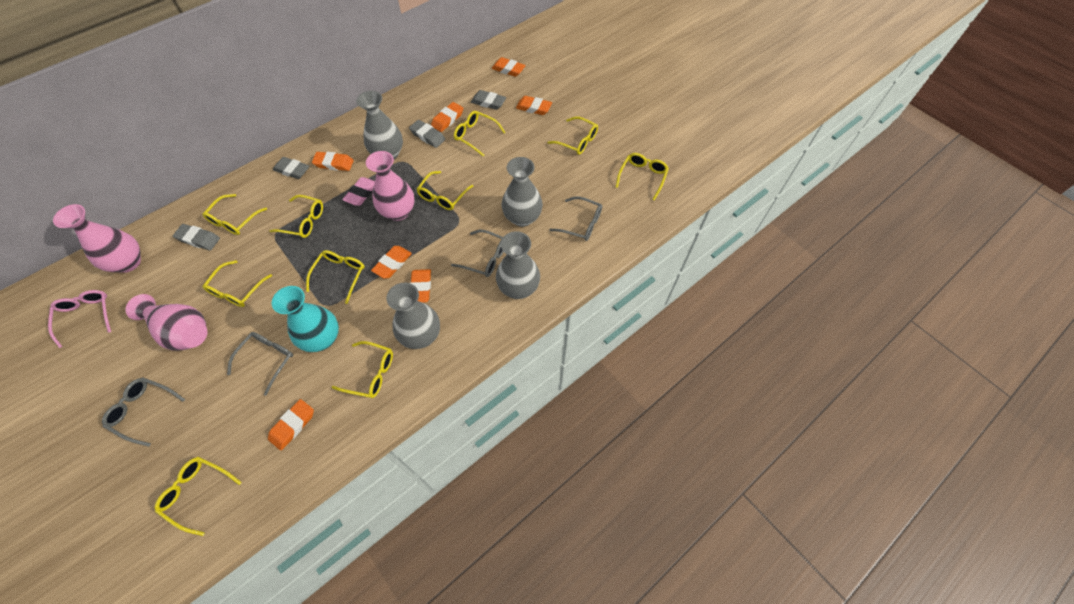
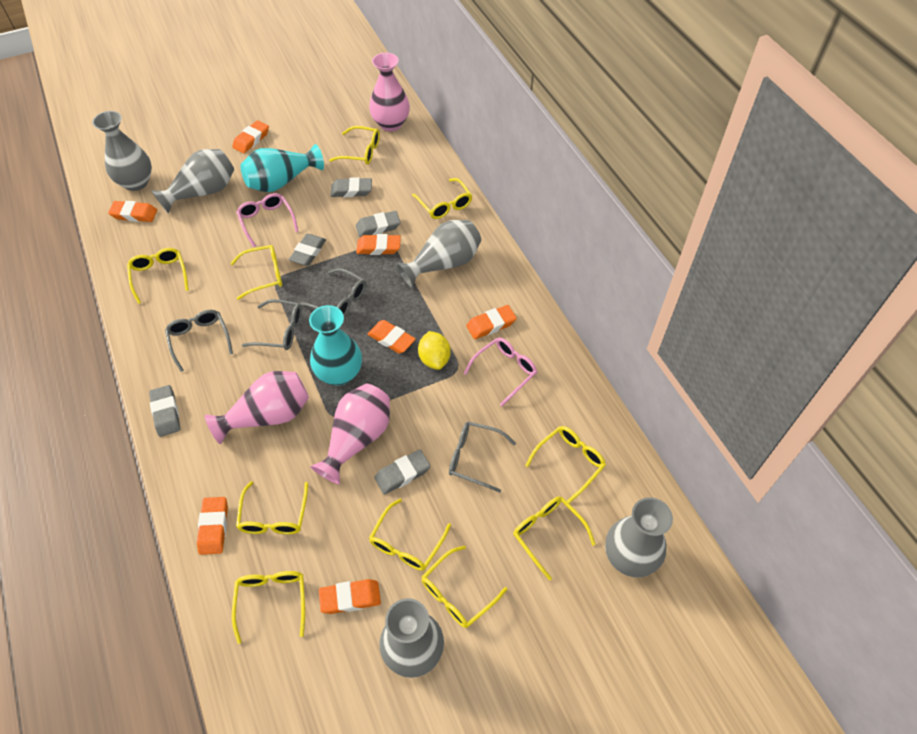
grey eraser: 4 -> 5
grey vase: 4 -> 5
pink eraser: 1 -> 0
pink glasses: 1 -> 2
turquoise vase: 1 -> 2
yellow lemon: 0 -> 1

